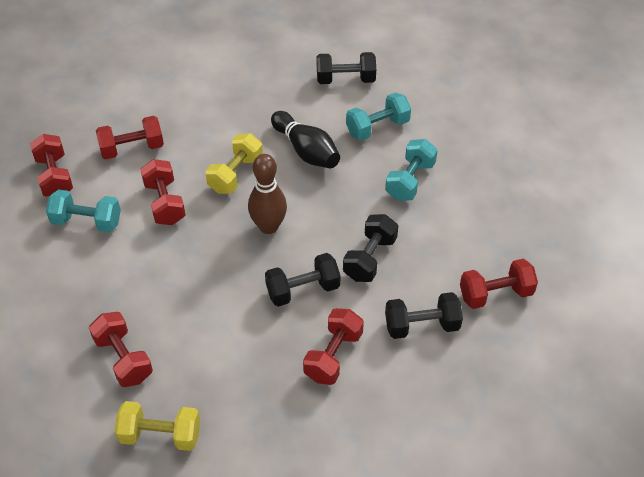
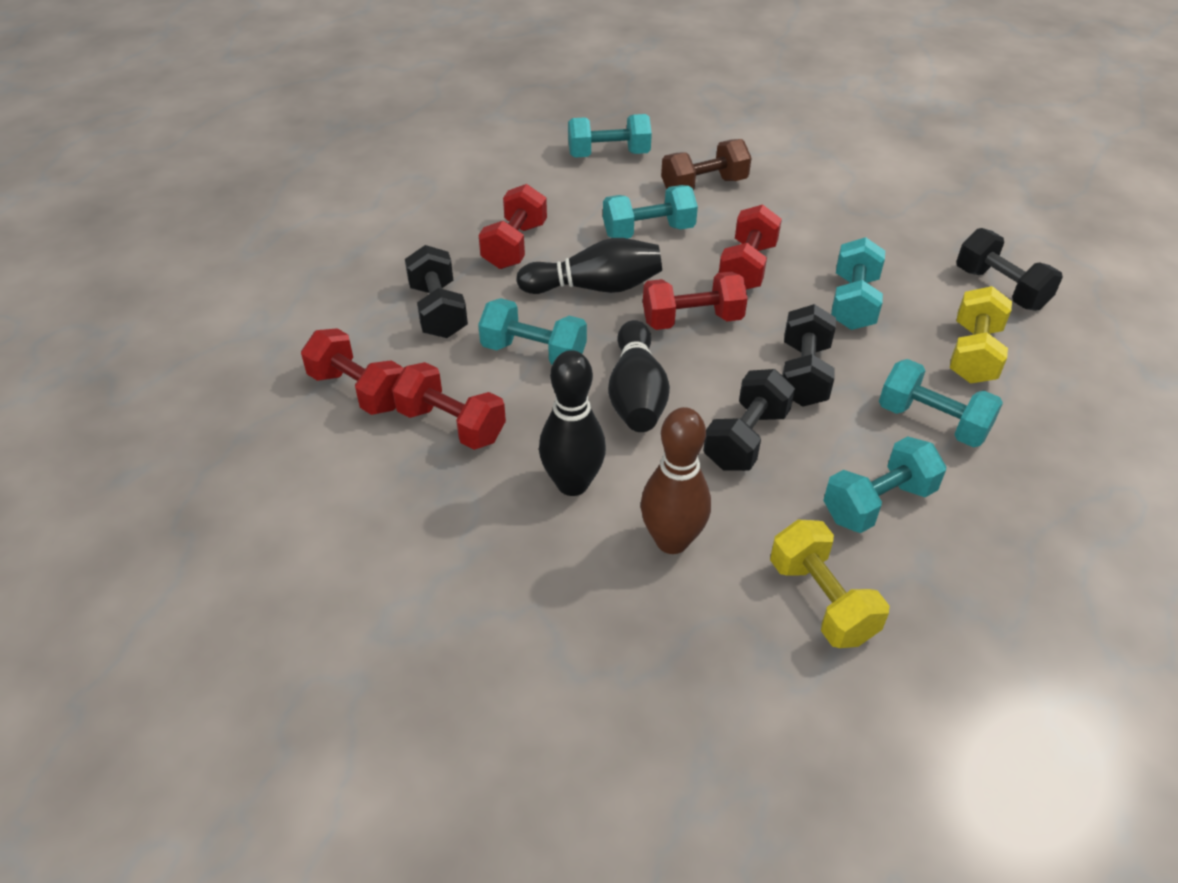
black bowling pin: 1 -> 3
brown dumbbell: 0 -> 1
red dumbbell: 6 -> 5
turquoise dumbbell: 3 -> 6

